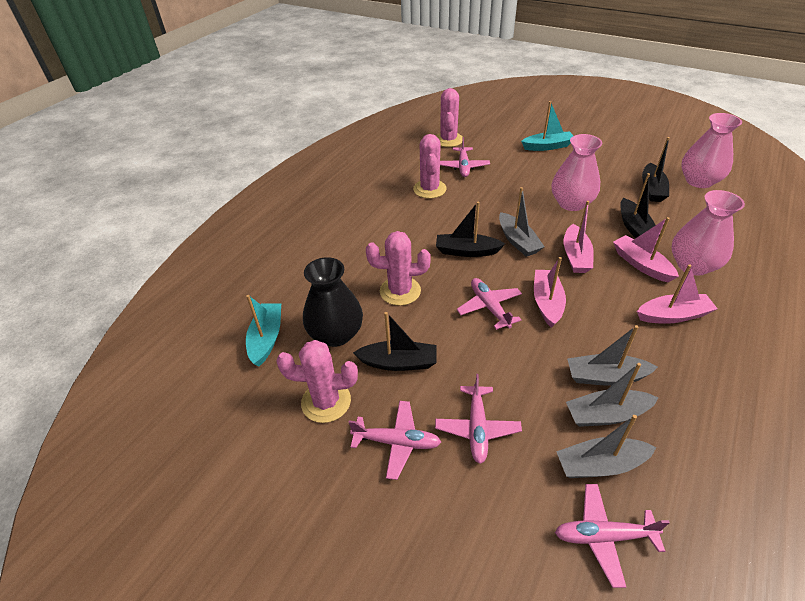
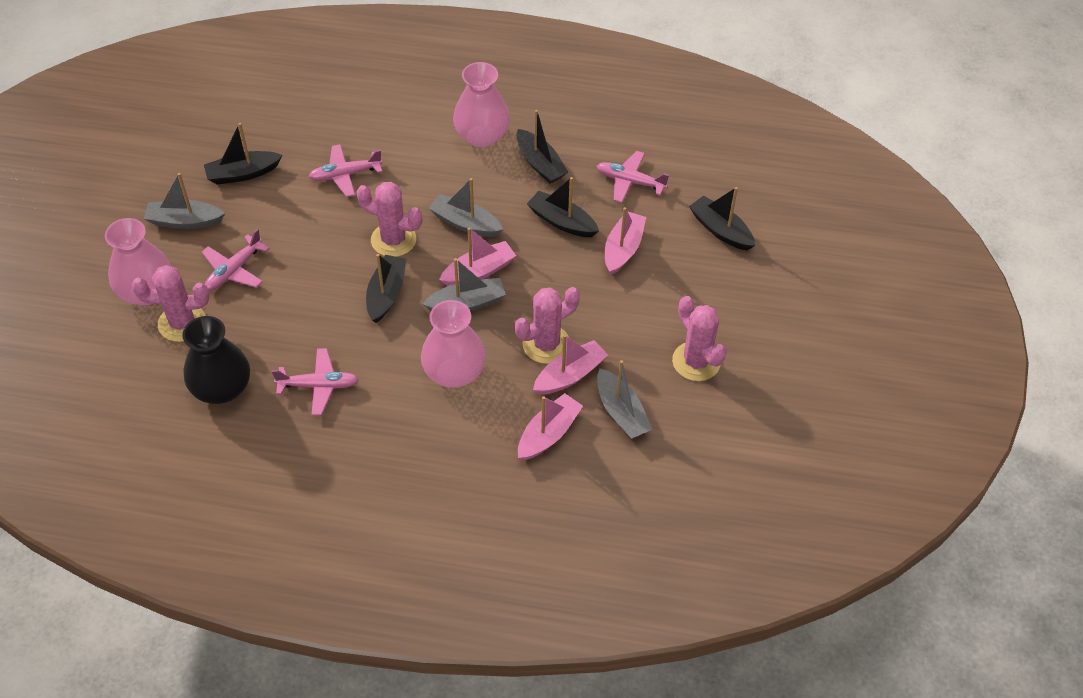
black boat: 4 -> 5
pink plane: 5 -> 4
turquoise boat: 2 -> 0

